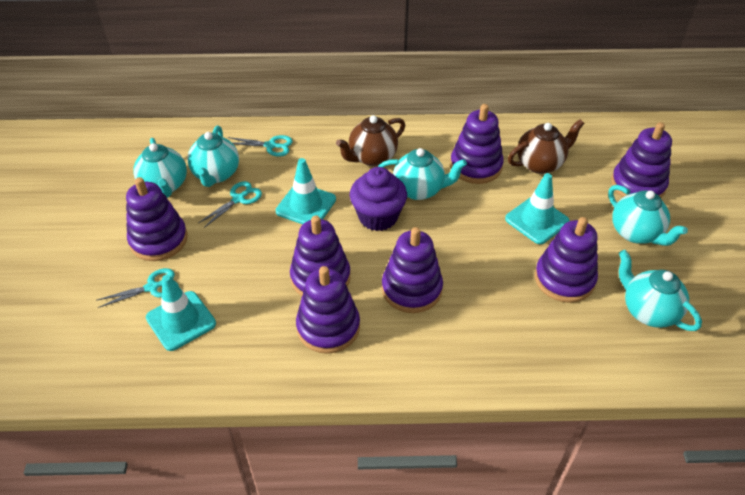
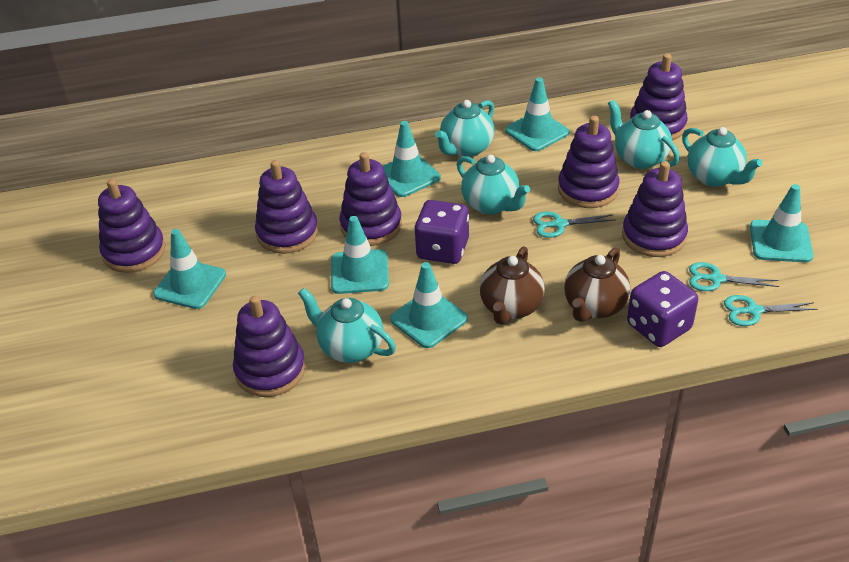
purple cupcake: 1 -> 0
purple dice: 0 -> 2
turquoise traffic cone: 3 -> 6

